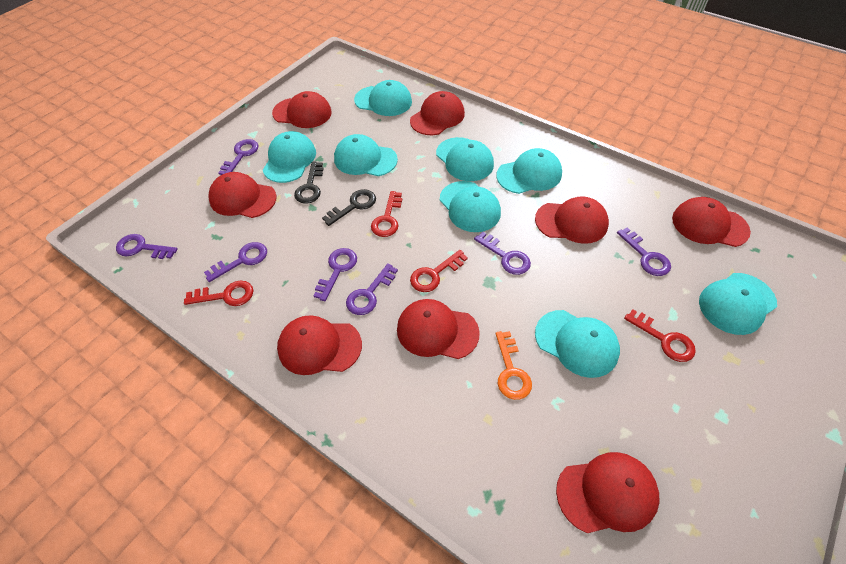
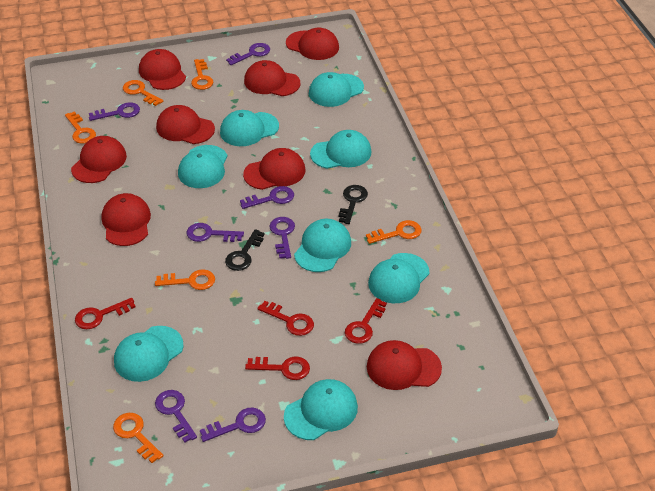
orange key: 1 -> 6

